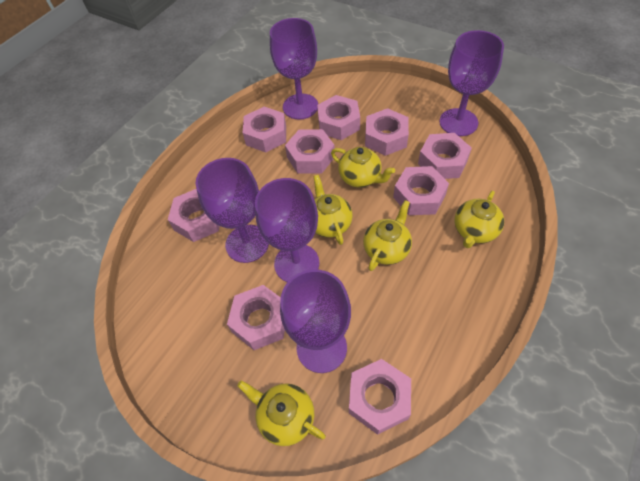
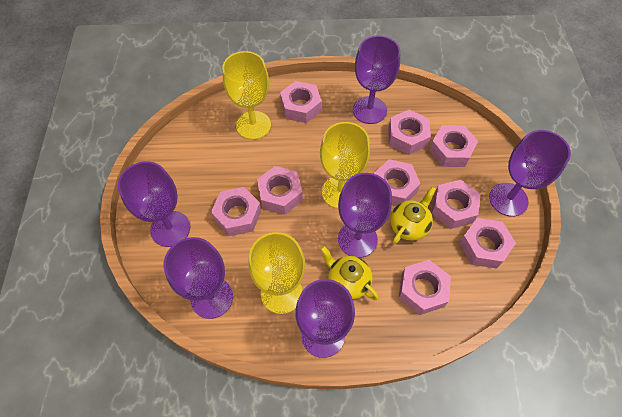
purple goblet: 5 -> 6
yellow goblet: 0 -> 3
yellow teapot: 5 -> 2

